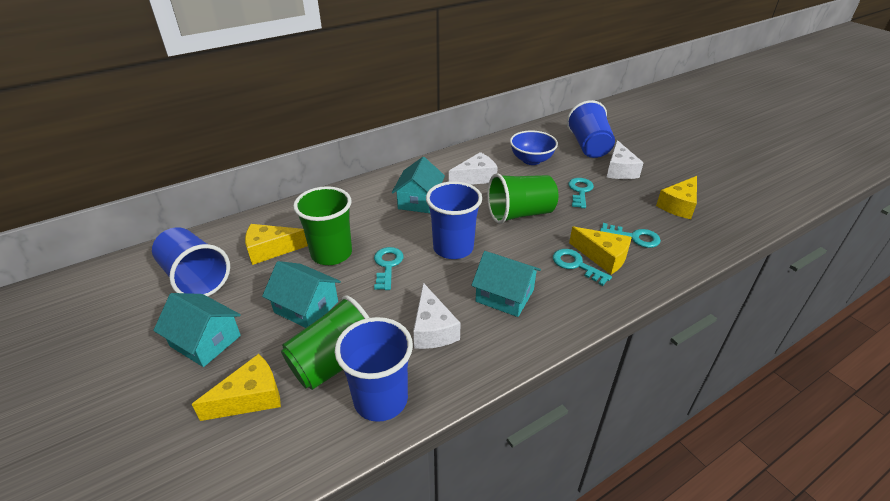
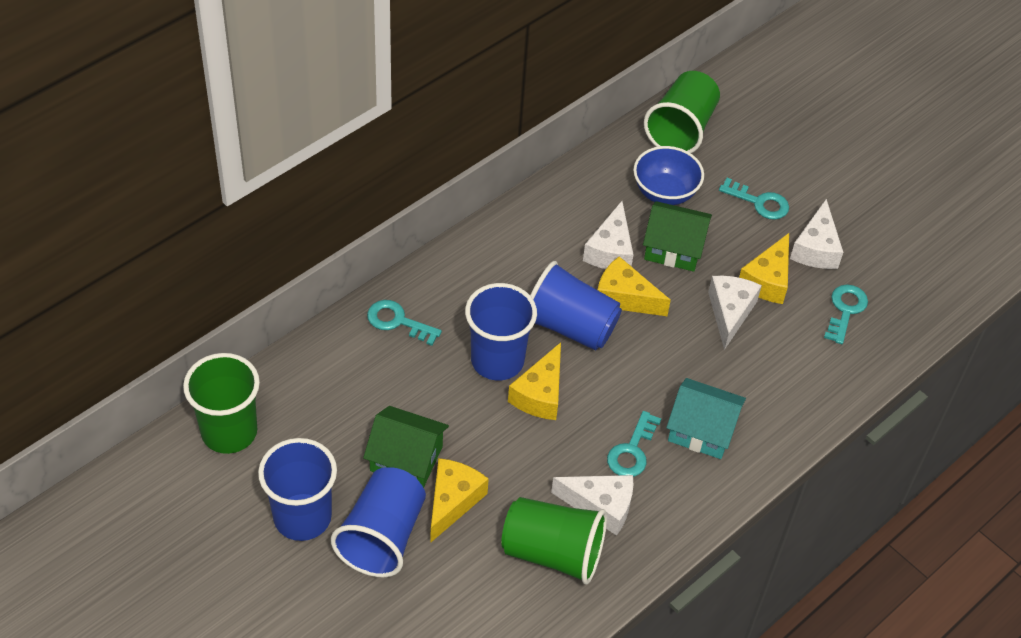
green house: 0 -> 2
turquoise house: 4 -> 1
white cheese: 3 -> 4

